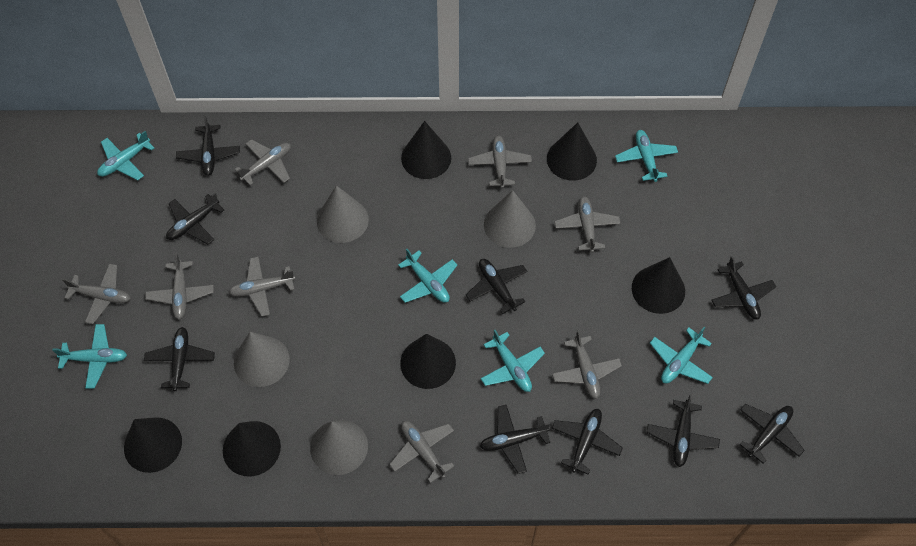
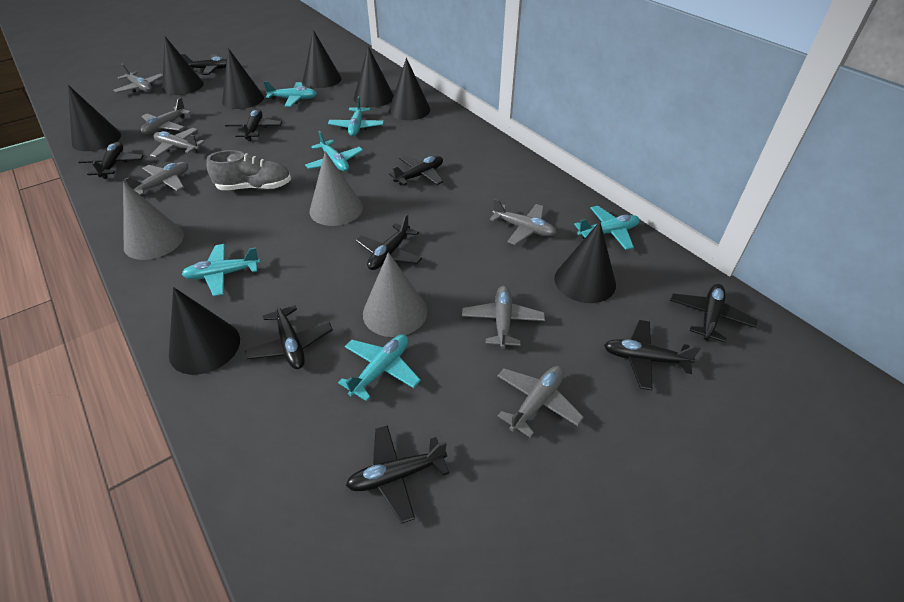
black cone: 6 -> 8
grey cone: 4 -> 3
grey plane: 8 -> 7
grey shoe: 0 -> 1

